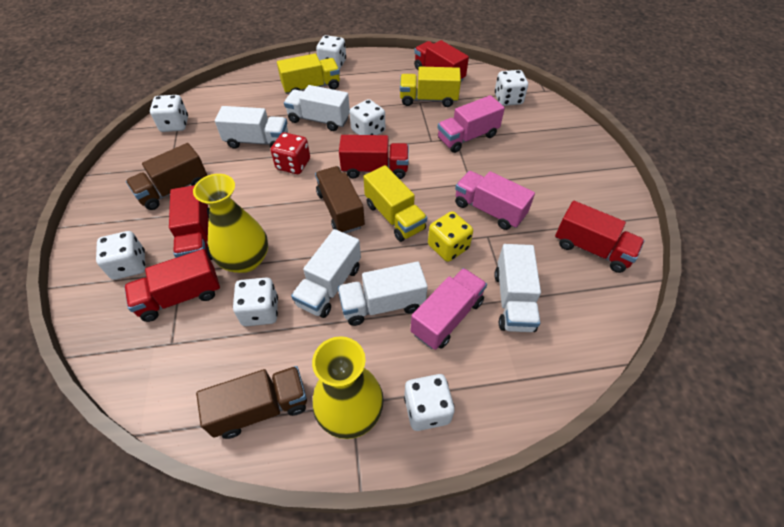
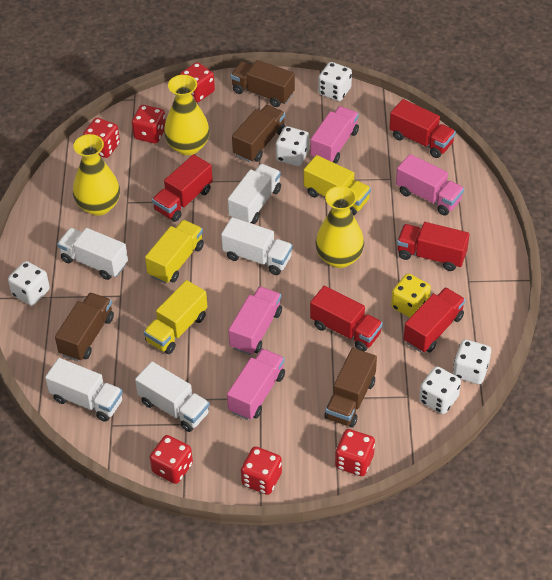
brown truck: 3 -> 4
pink truck: 3 -> 4
red dice: 1 -> 6
white dice: 7 -> 5
yellow vase: 2 -> 3

